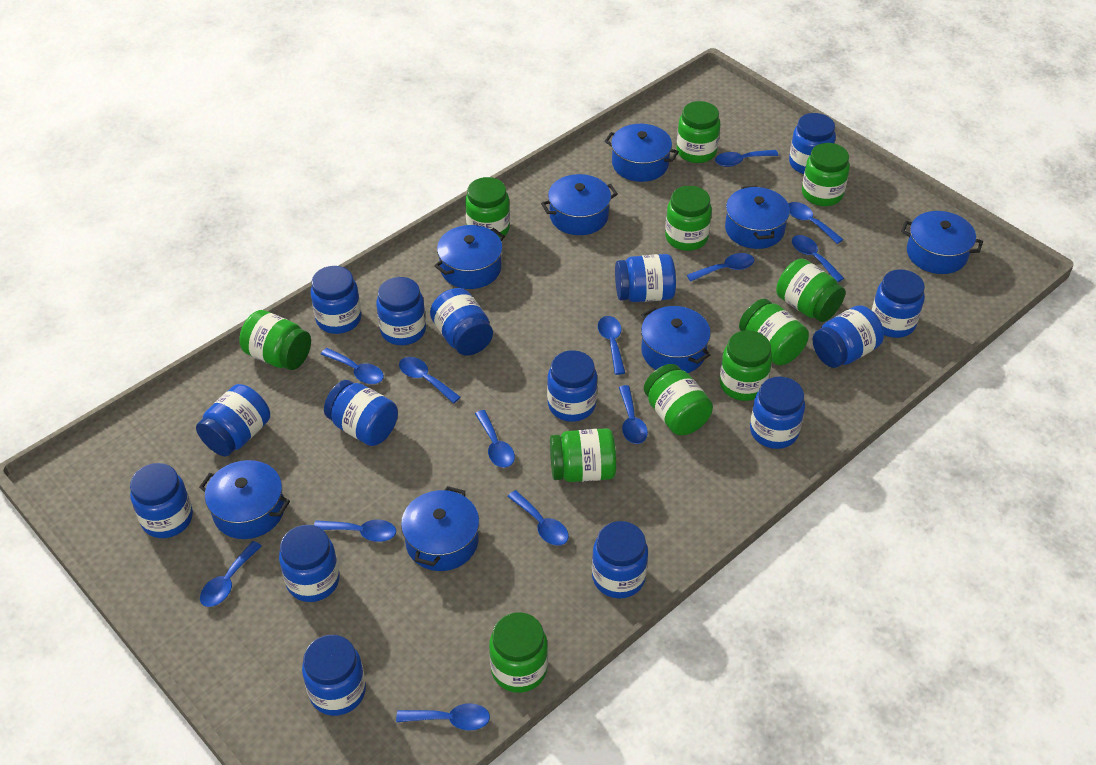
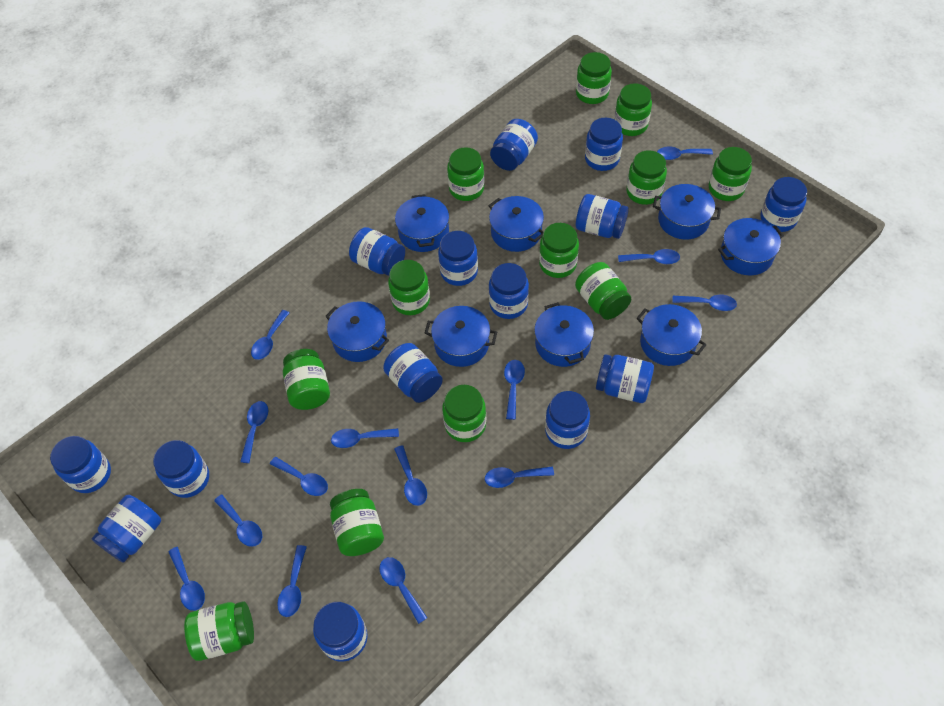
blue jar: 15 -> 14
blue spoon: 13 -> 14
green jar: 11 -> 12

